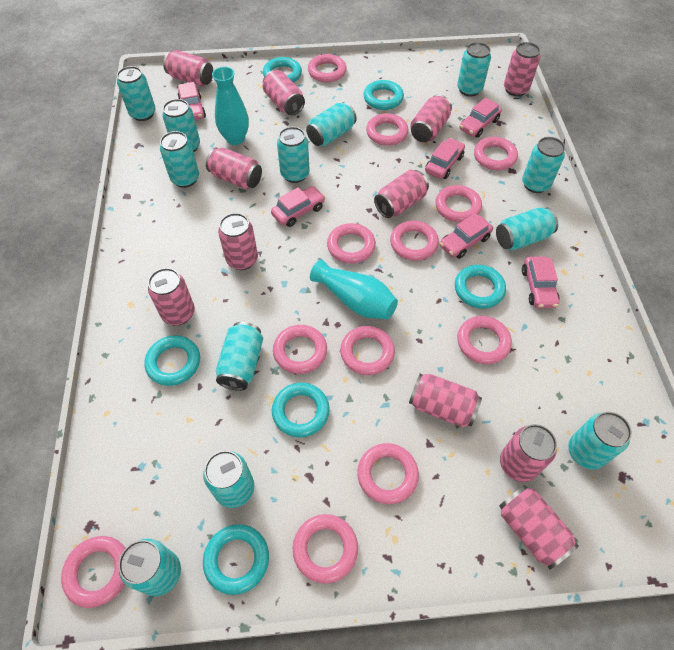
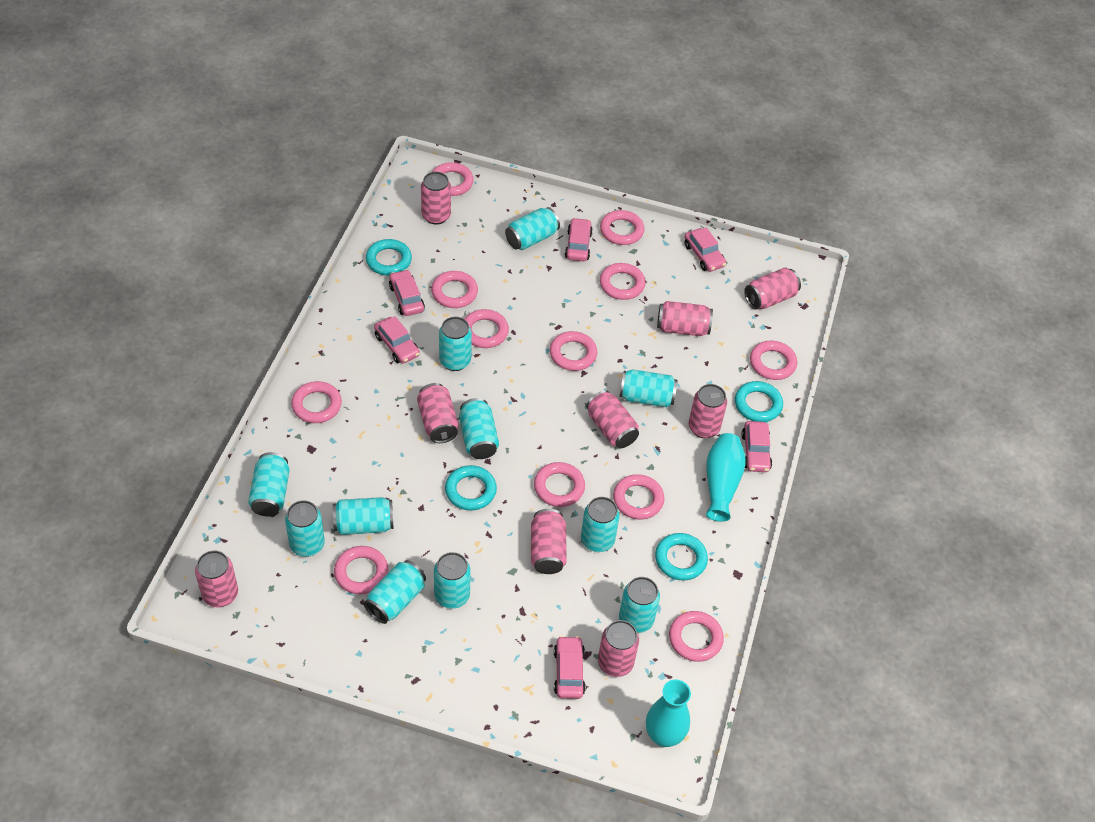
pink can: 11 -> 9
turquoise can: 12 -> 11
turquoise ring: 6 -> 4

